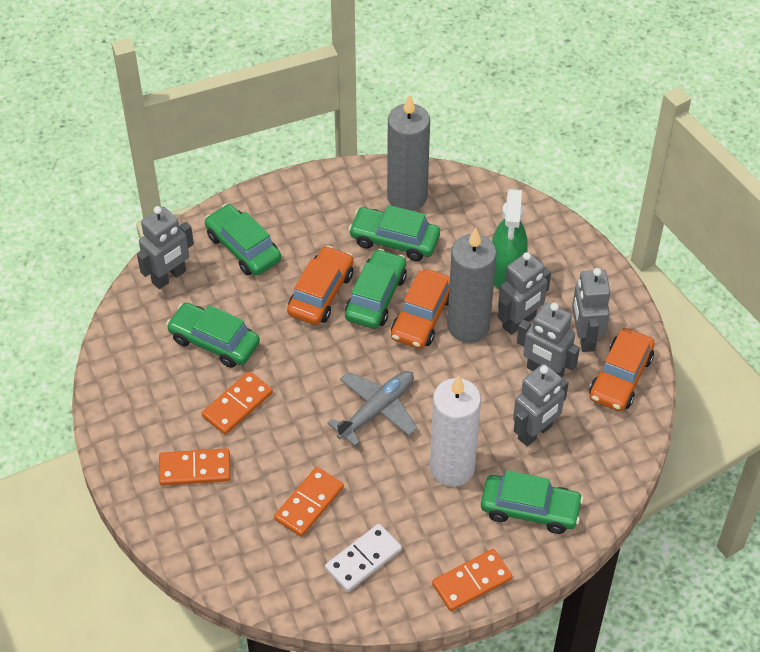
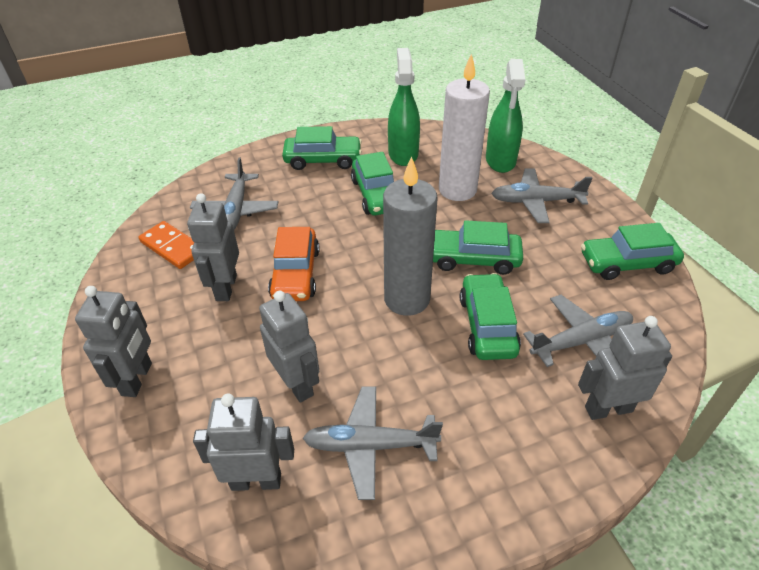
green spray bottle: 1 -> 2
grey candle: 2 -> 1
grey plane: 1 -> 4
orange car: 3 -> 1
orange domino: 4 -> 1
white domino: 1 -> 0

